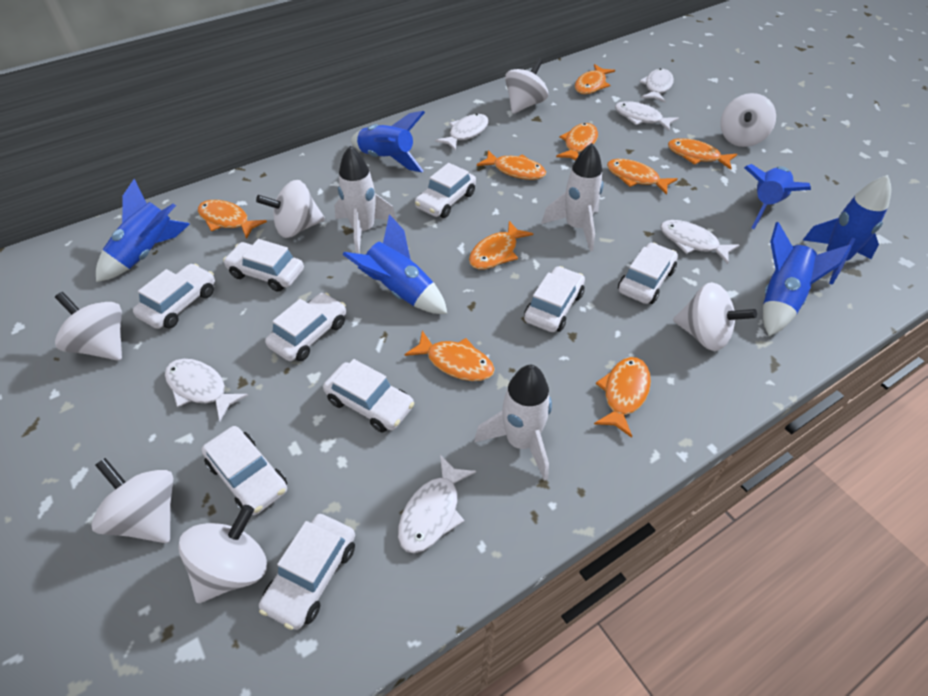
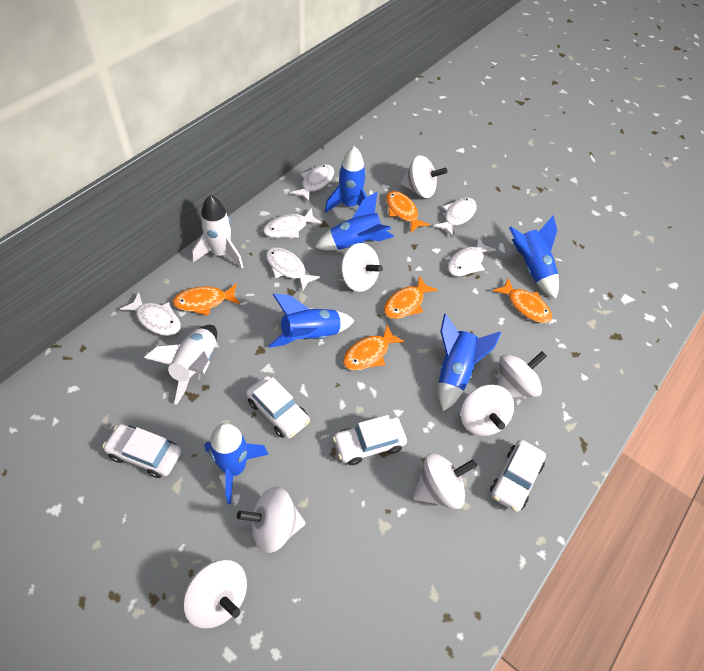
orange fish: 9 -> 5
white car: 9 -> 4
white rocket: 3 -> 2

